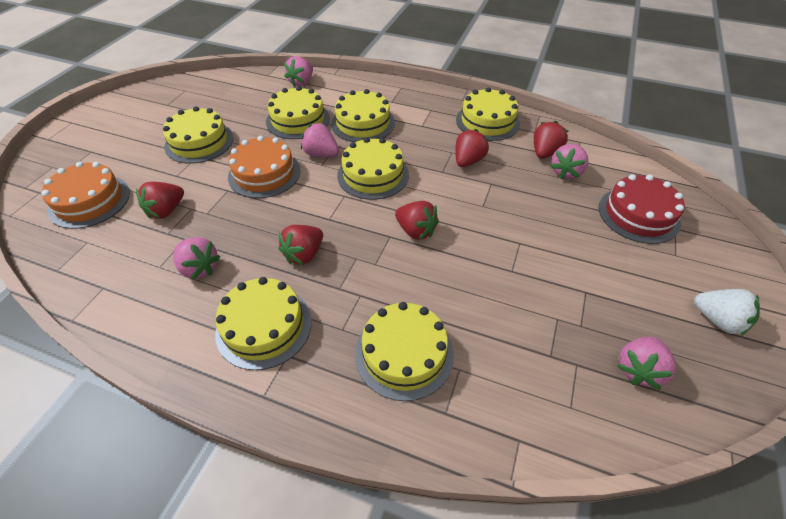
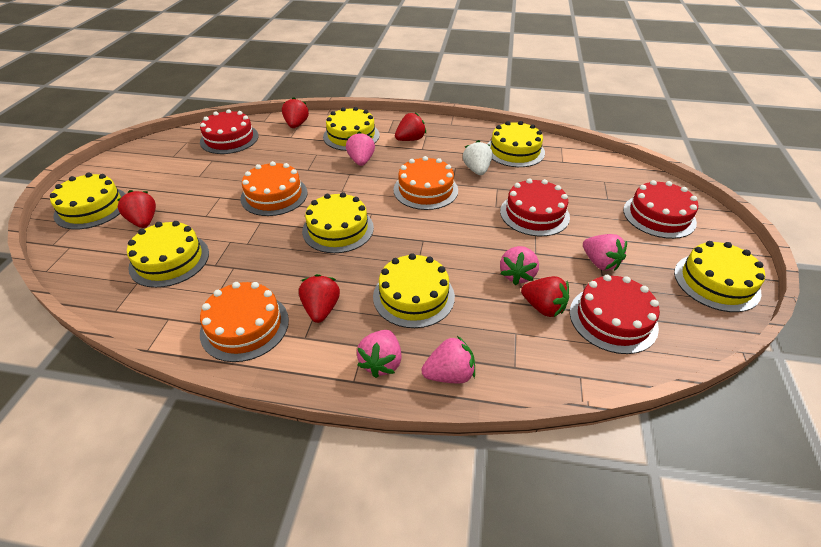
orange cake: 2 -> 3
red cake: 1 -> 4

